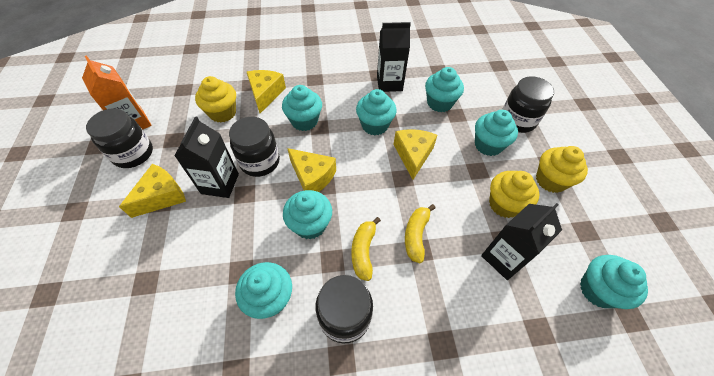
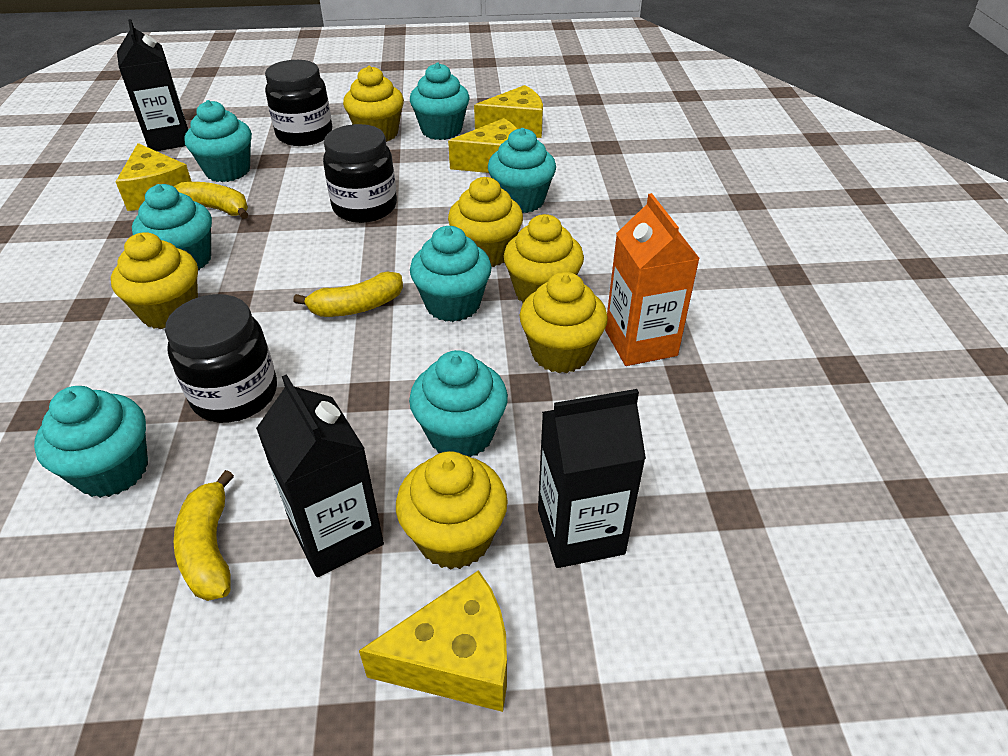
black jar: 4 -> 3
yellow banana: 2 -> 3
yellow cupcake: 3 -> 6

